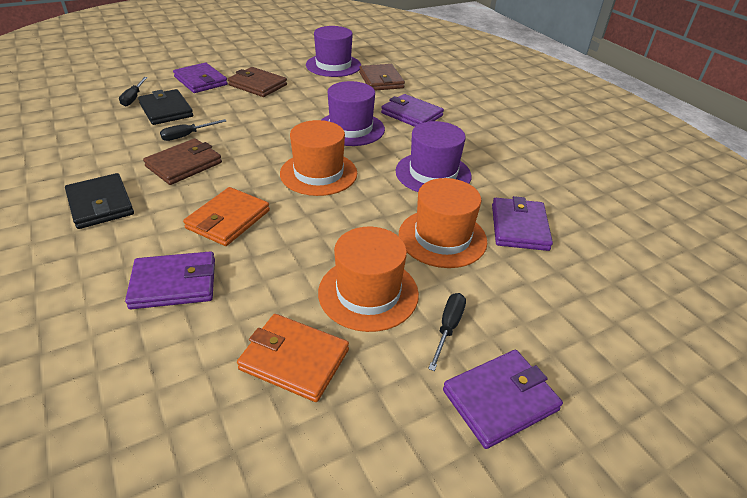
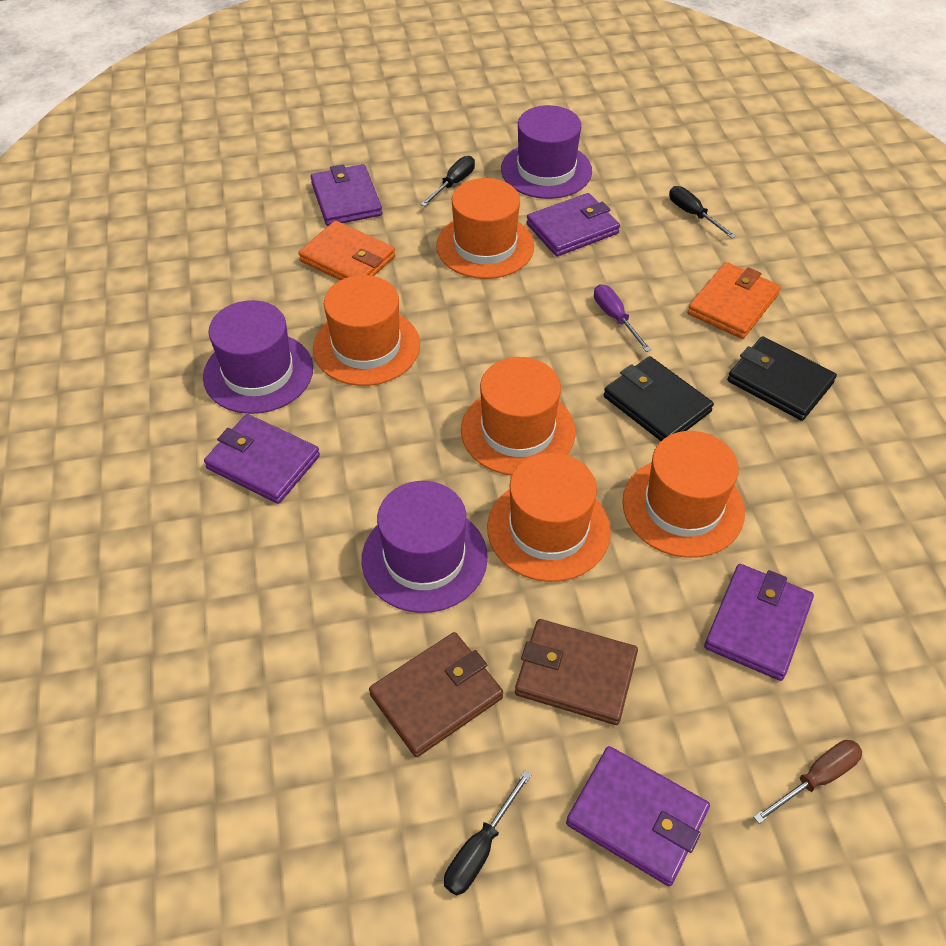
brown screwdriver: 0 -> 1
brown wallet: 3 -> 2
orange hat: 3 -> 5
purple screwdriver: 0 -> 1

